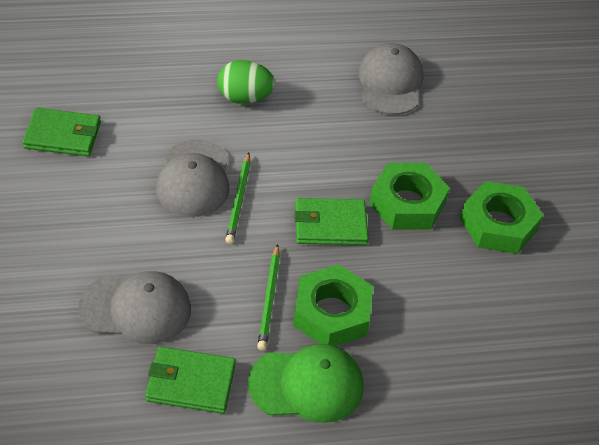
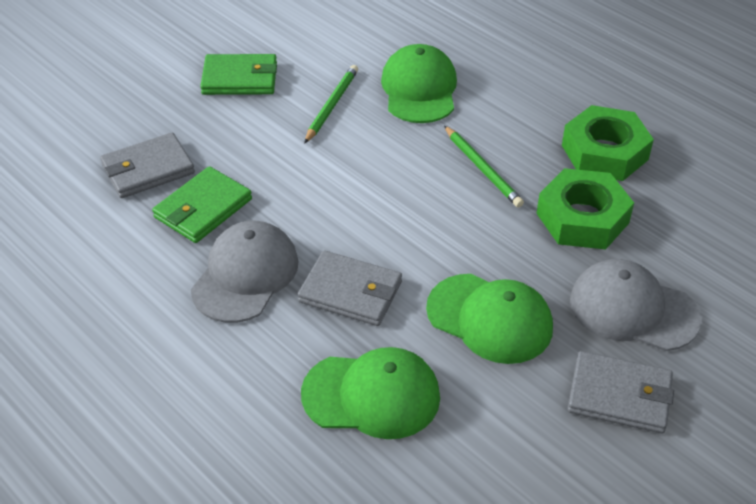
green cap: 1 -> 3
green egg: 1 -> 0
green nut: 3 -> 2
green wallet: 3 -> 2
grey cap: 3 -> 2
grey wallet: 0 -> 3

